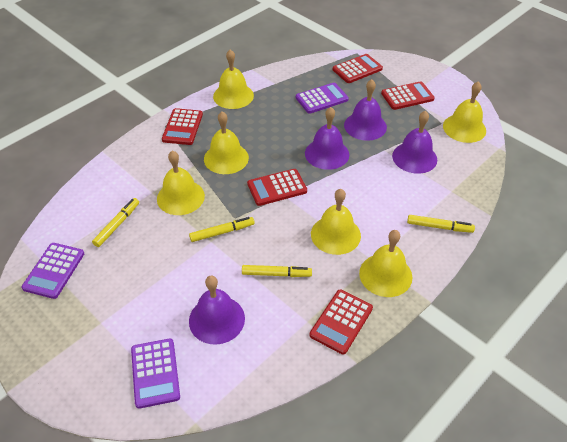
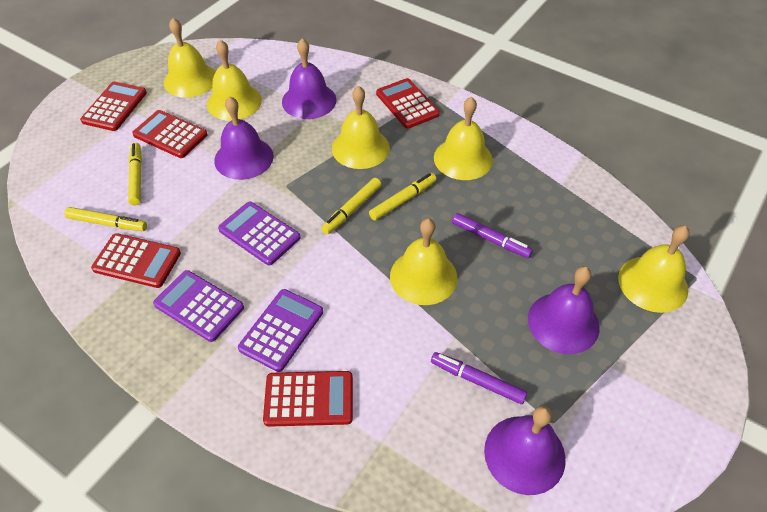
purple marker: 0 -> 2

